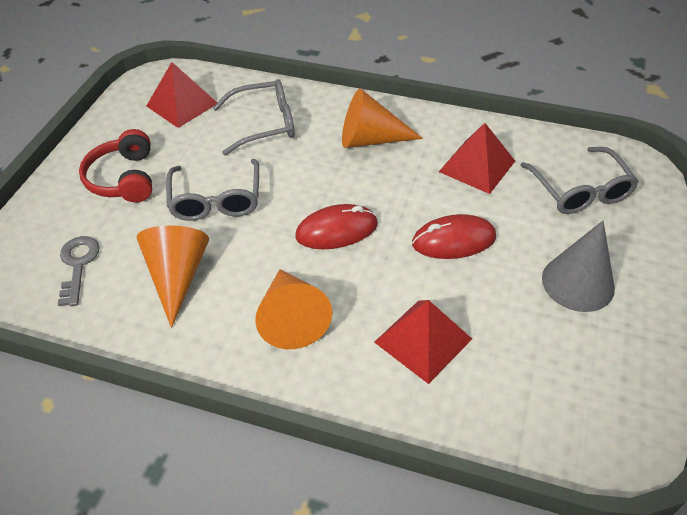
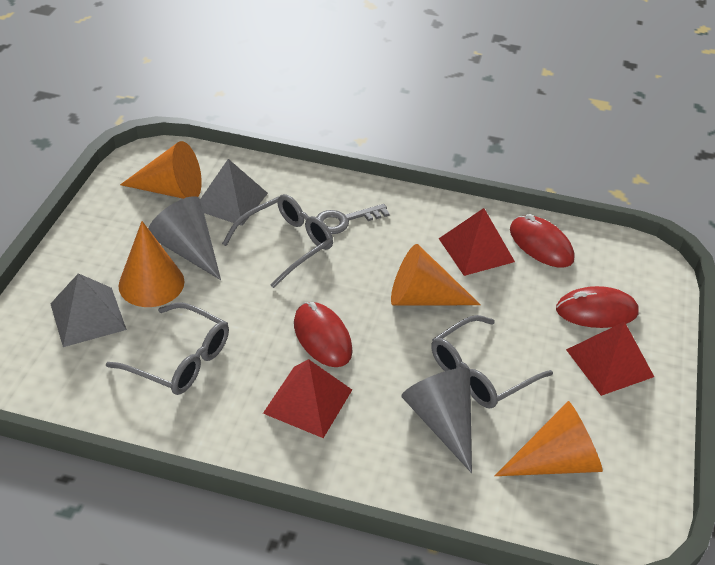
grey cone: 1 -> 2
grey pyramid: 0 -> 2
orange cone: 3 -> 4
red headphones: 1 -> 0
red mouse: 2 -> 3

